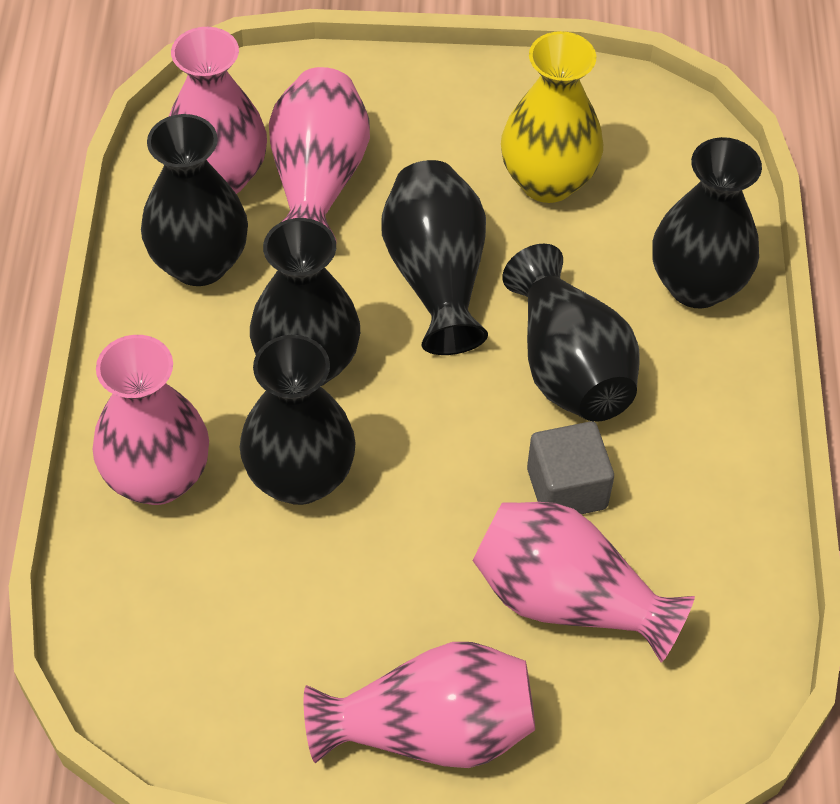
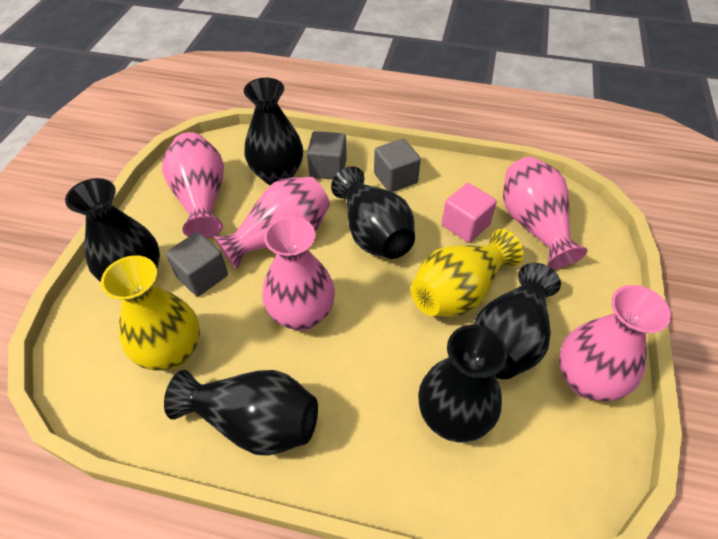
grey cube: 1 -> 3
pink cube: 0 -> 1
yellow vase: 1 -> 2

